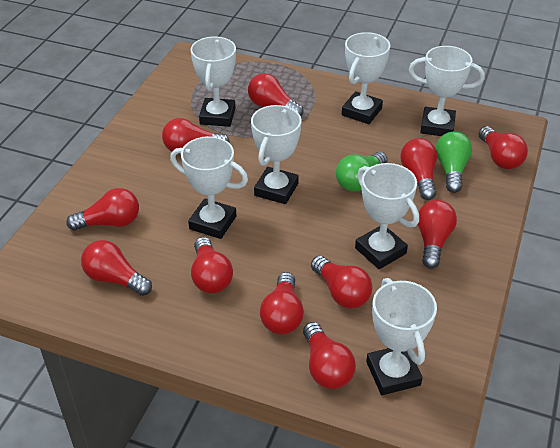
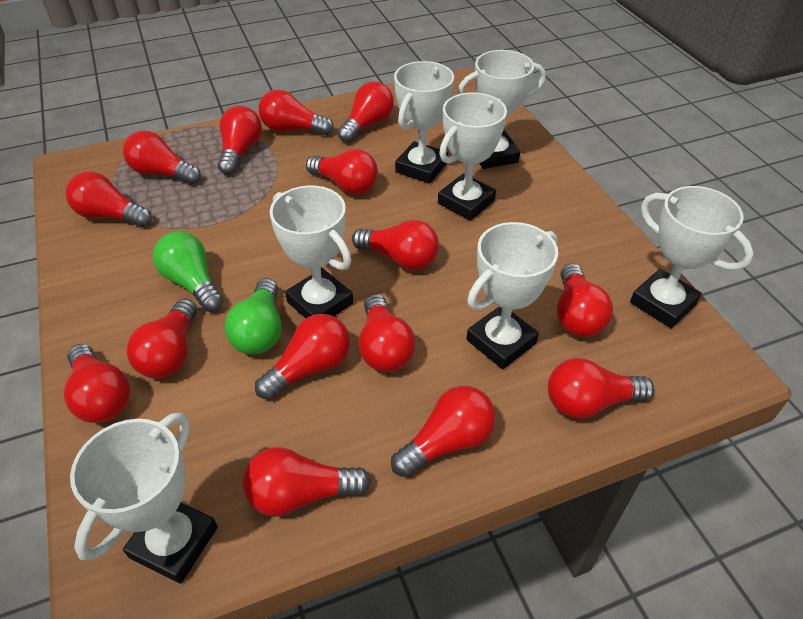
red light bulb: 11 -> 15

